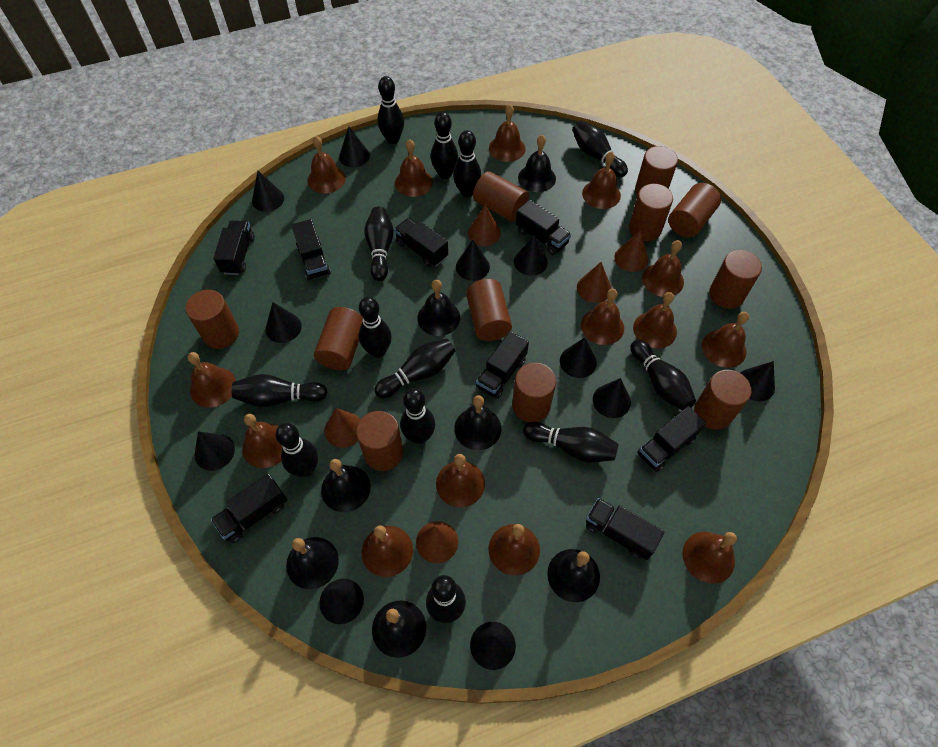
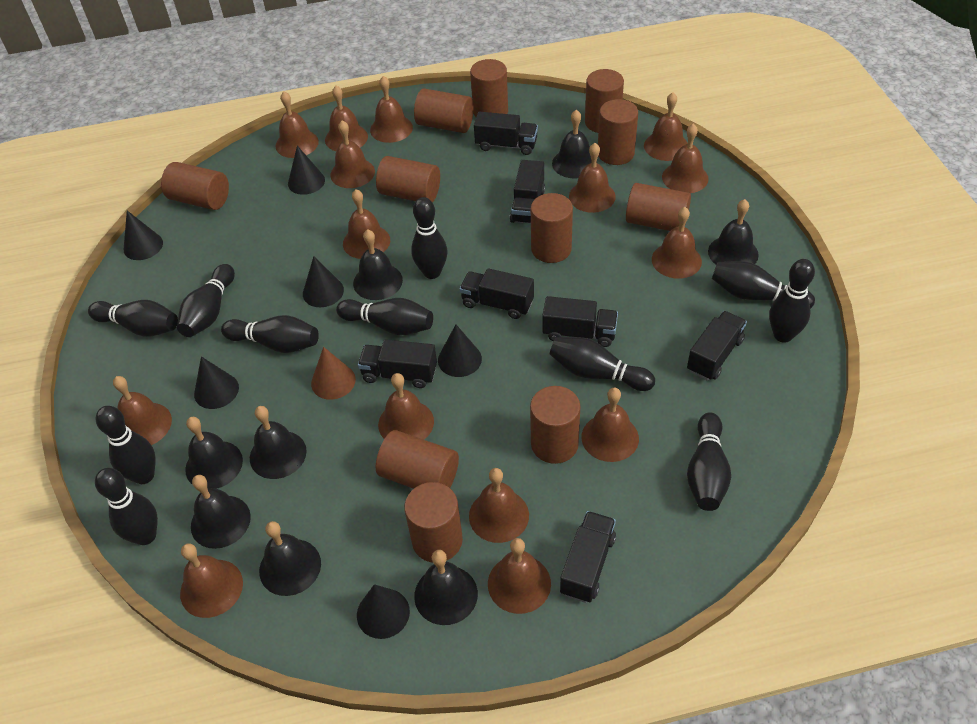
black bell: 7 -> 8
black bowling pin: 13 -> 11
black cone: 11 -> 6
black truck: 8 -> 7
brown bell: 14 -> 15
brown cone: 5 -> 1

